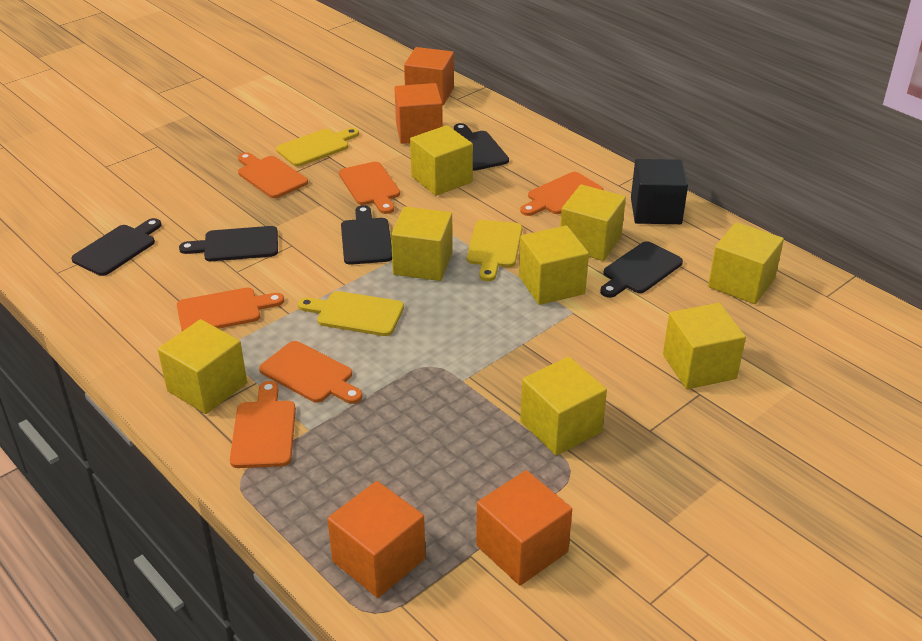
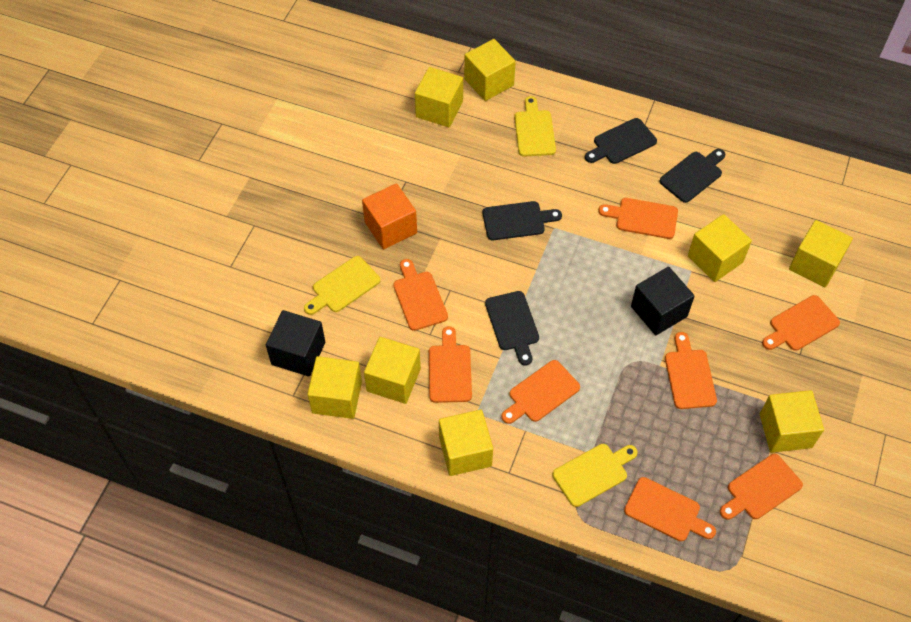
black cube: 1 -> 2
black cutting board: 5 -> 4
orange cube: 4 -> 1
orange cutting board: 6 -> 8

